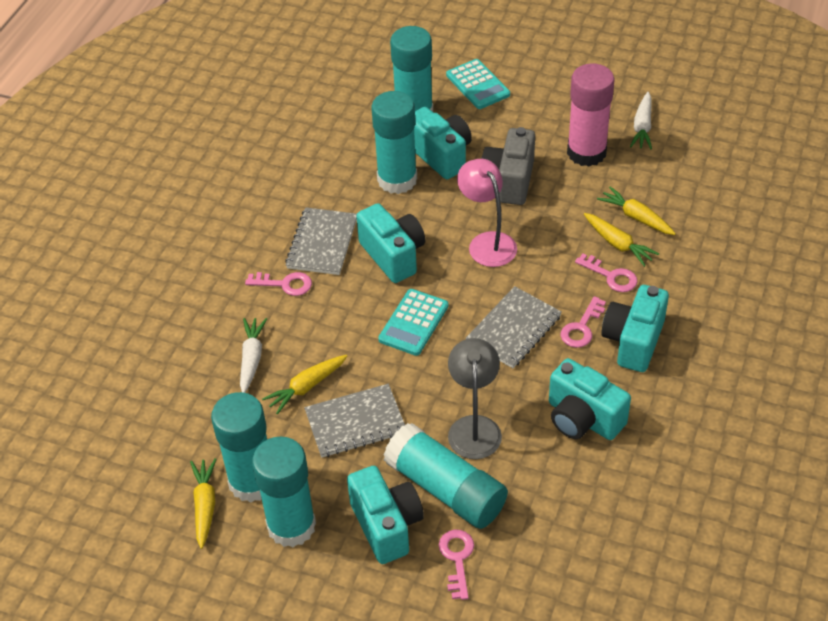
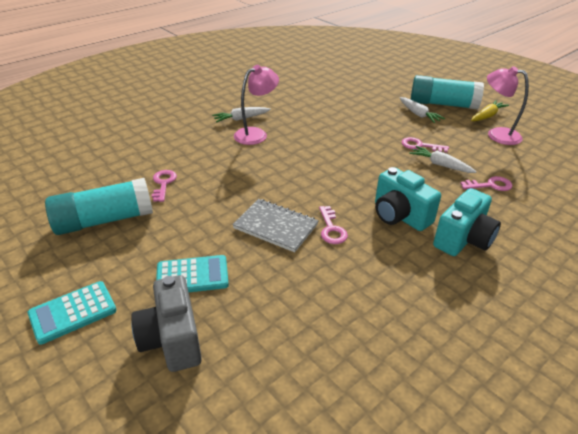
grey lamp: 1 -> 0
grey notebook: 3 -> 1
pink glue stick: 1 -> 0
pink lamp: 1 -> 2
turquoise camera: 5 -> 2
turquoise glue stick: 5 -> 2
white carrot: 2 -> 3
yellow carrot: 4 -> 1

